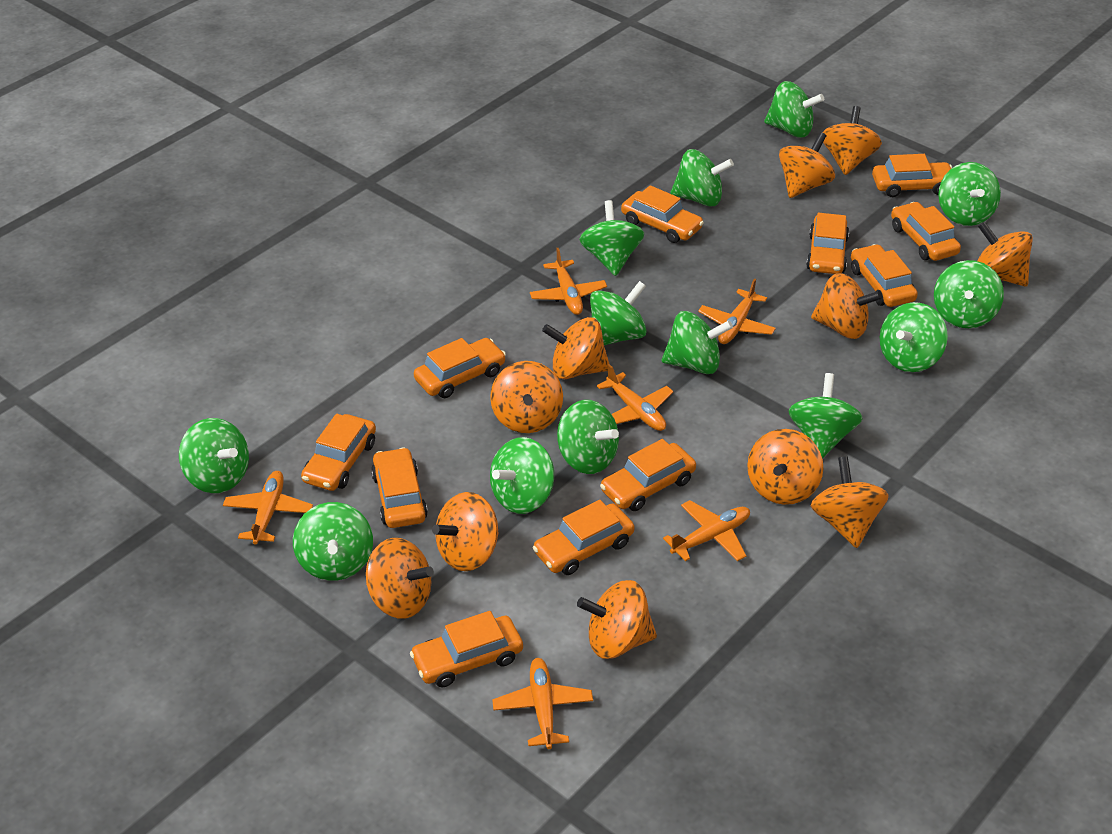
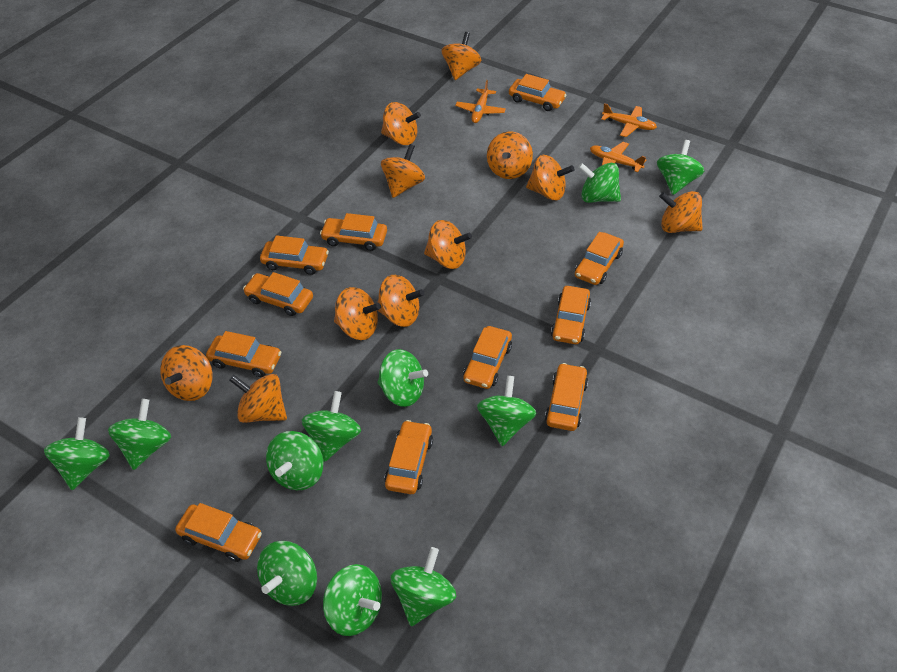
green spinning top: 13 -> 11
orange plane: 6 -> 3

